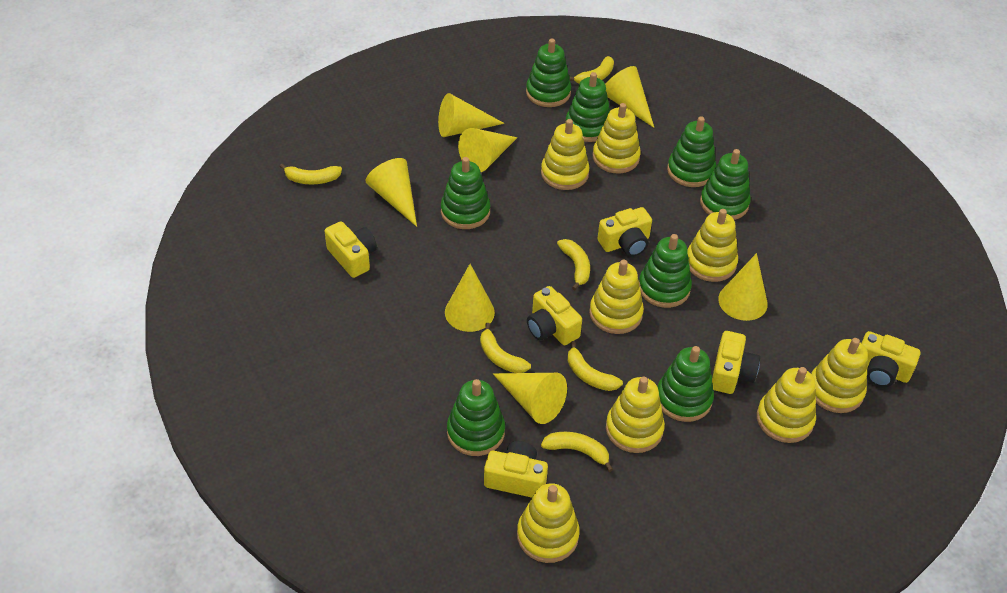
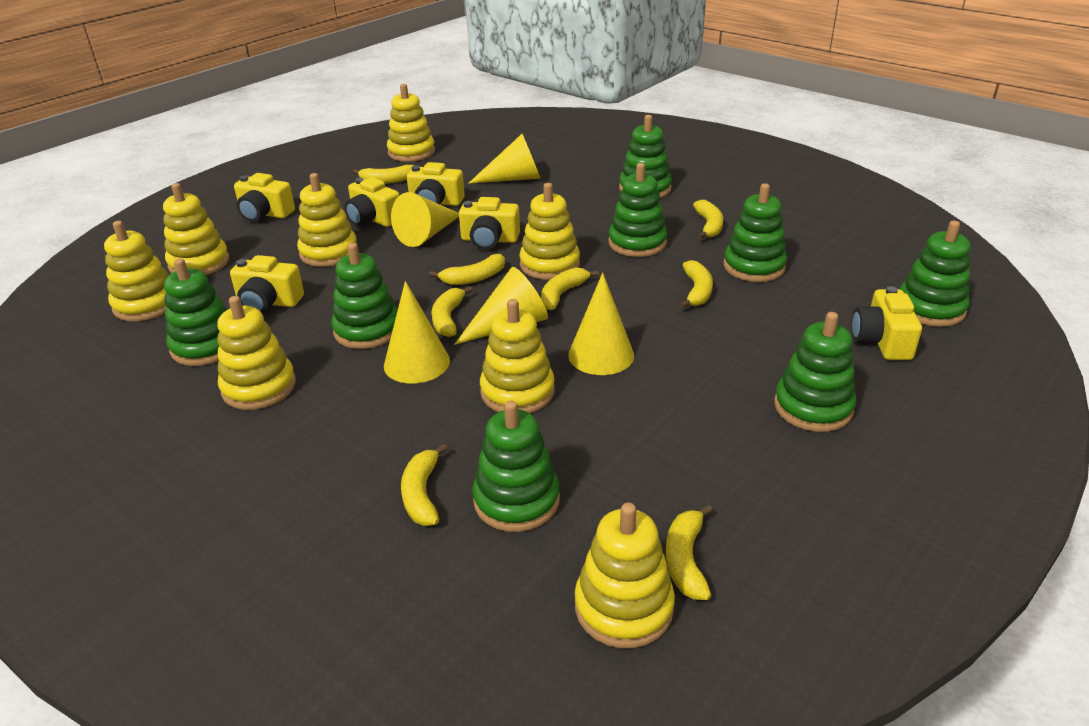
yellow banana: 6 -> 8
yellow cone: 7 -> 5

